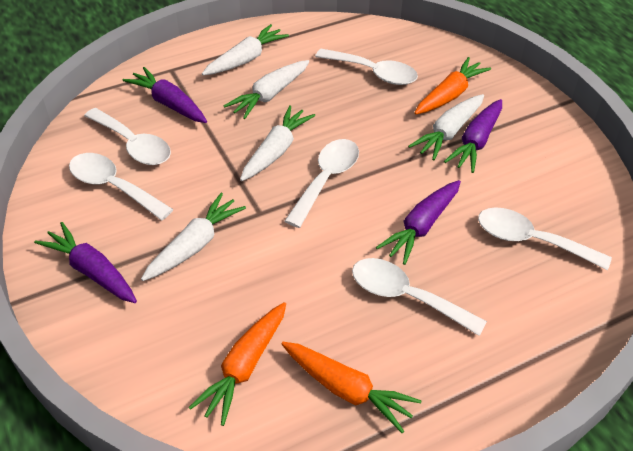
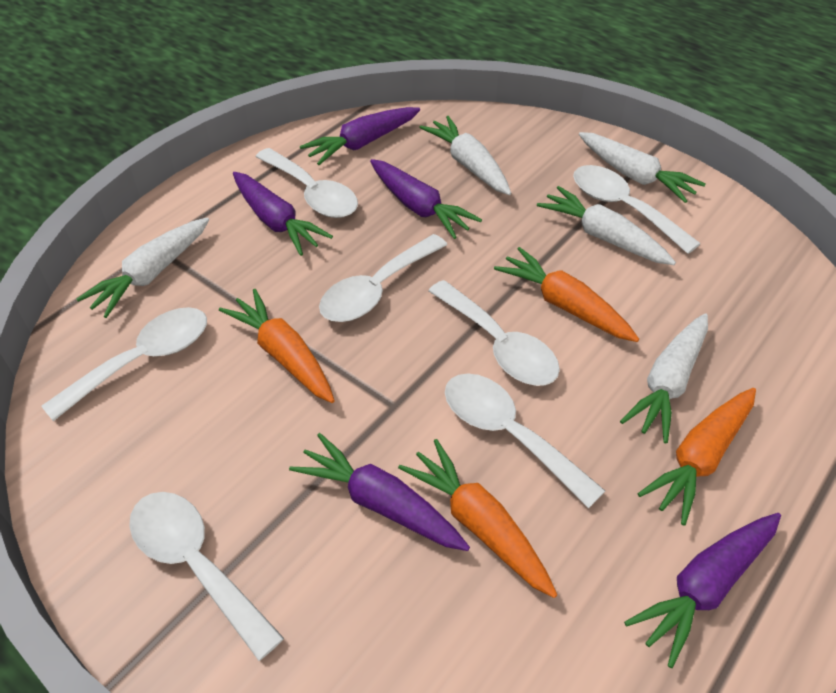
orange carrot: 3 -> 4
purple carrot: 4 -> 5
white spoon: 6 -> 7

